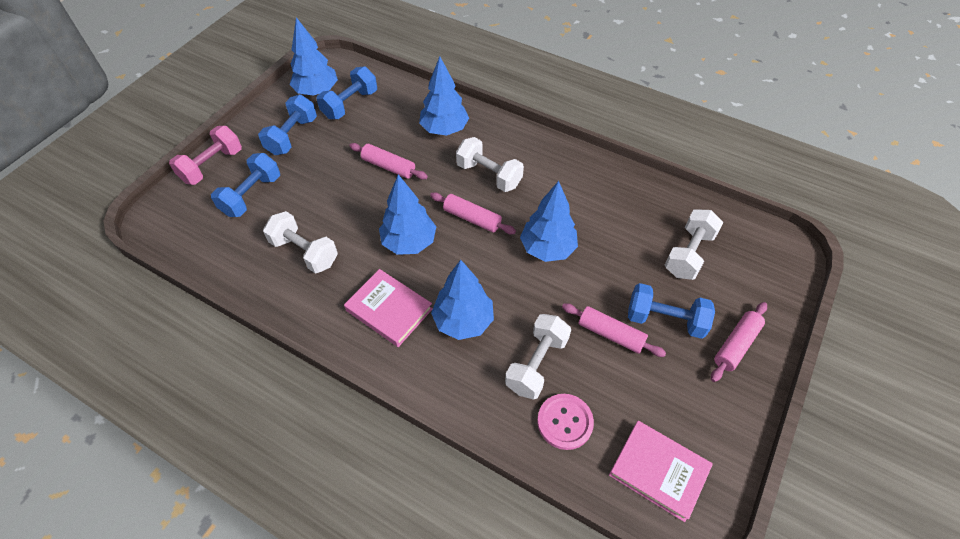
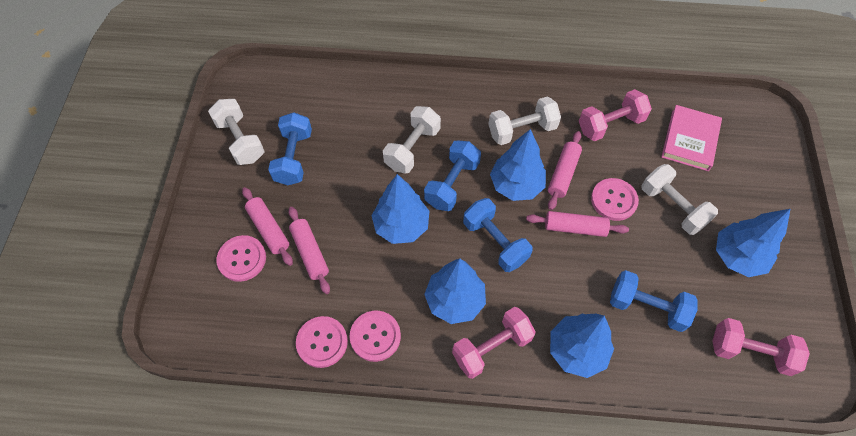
pink book: 2 -> 1
pink button: 1 -> 4
pink dumbbell: 1 -> 3

